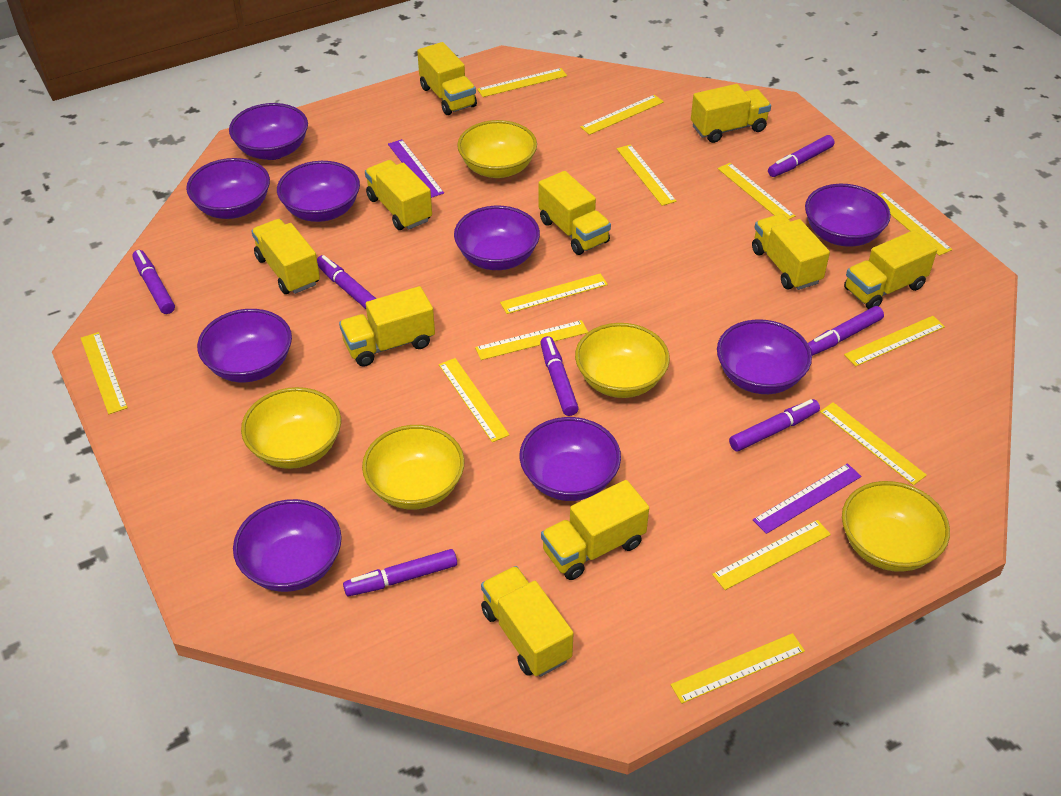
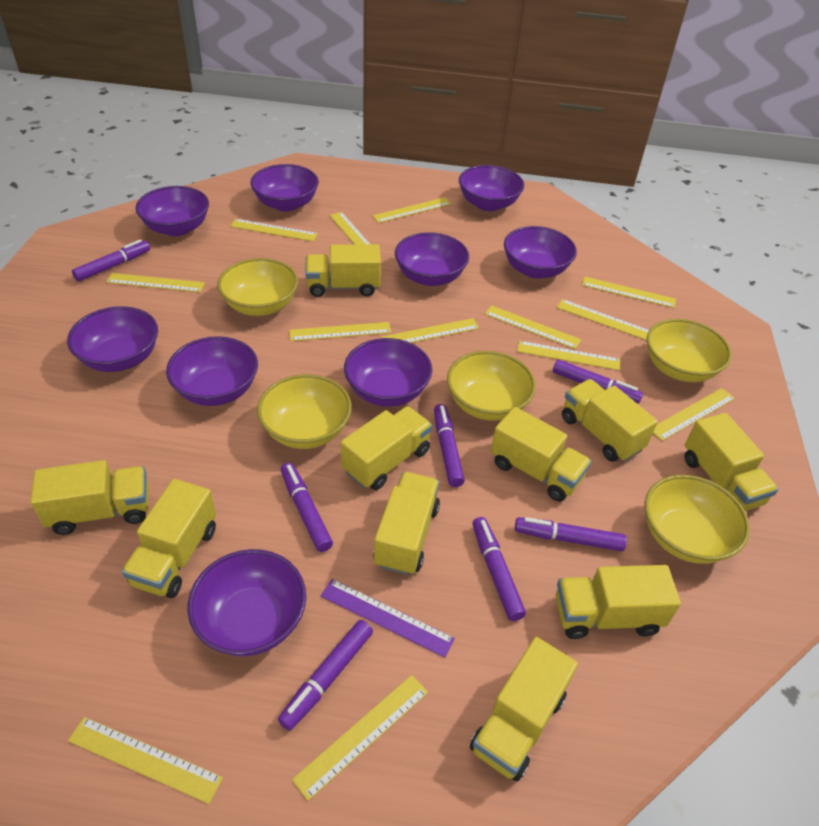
purple ruler: 2 -> 1

